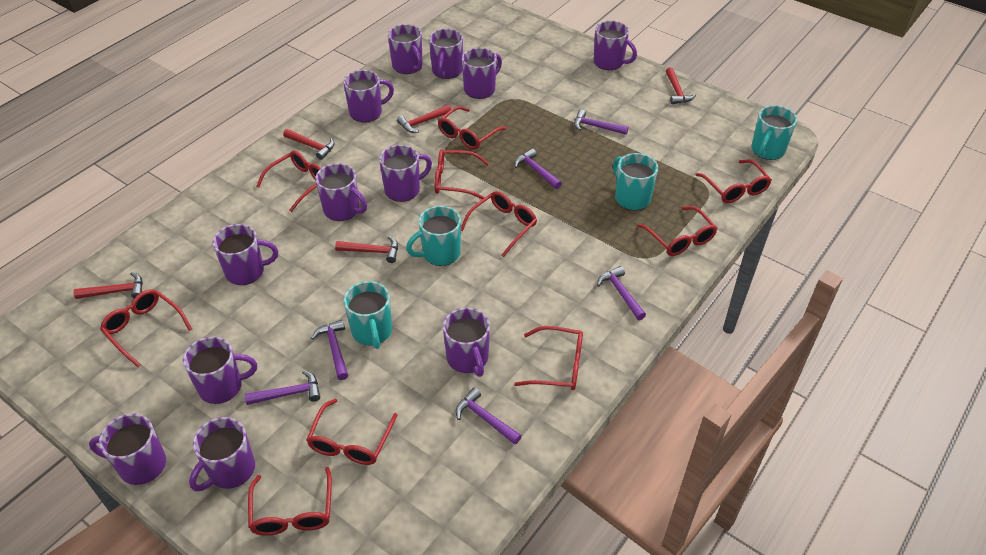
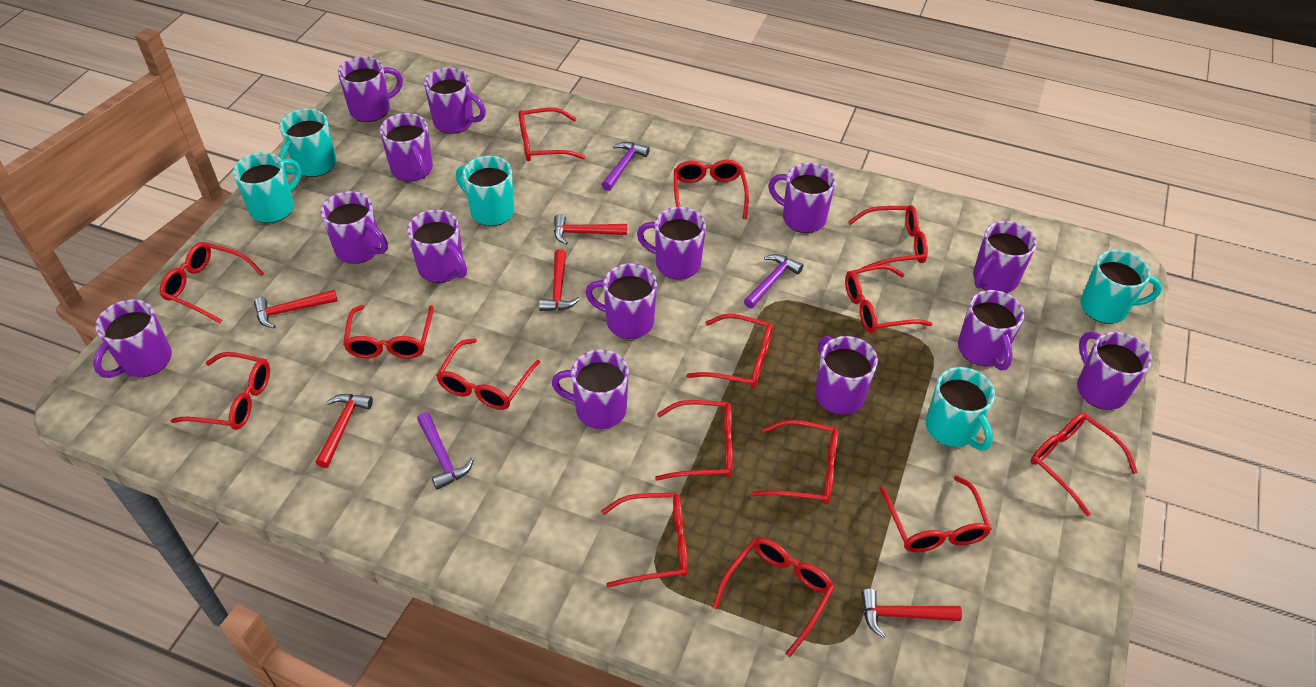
purple hammer: 6 -> 3
purple mug: 12 -> 14
red glasses: 10 -> 15
turquoise mug: 4 -> 5

